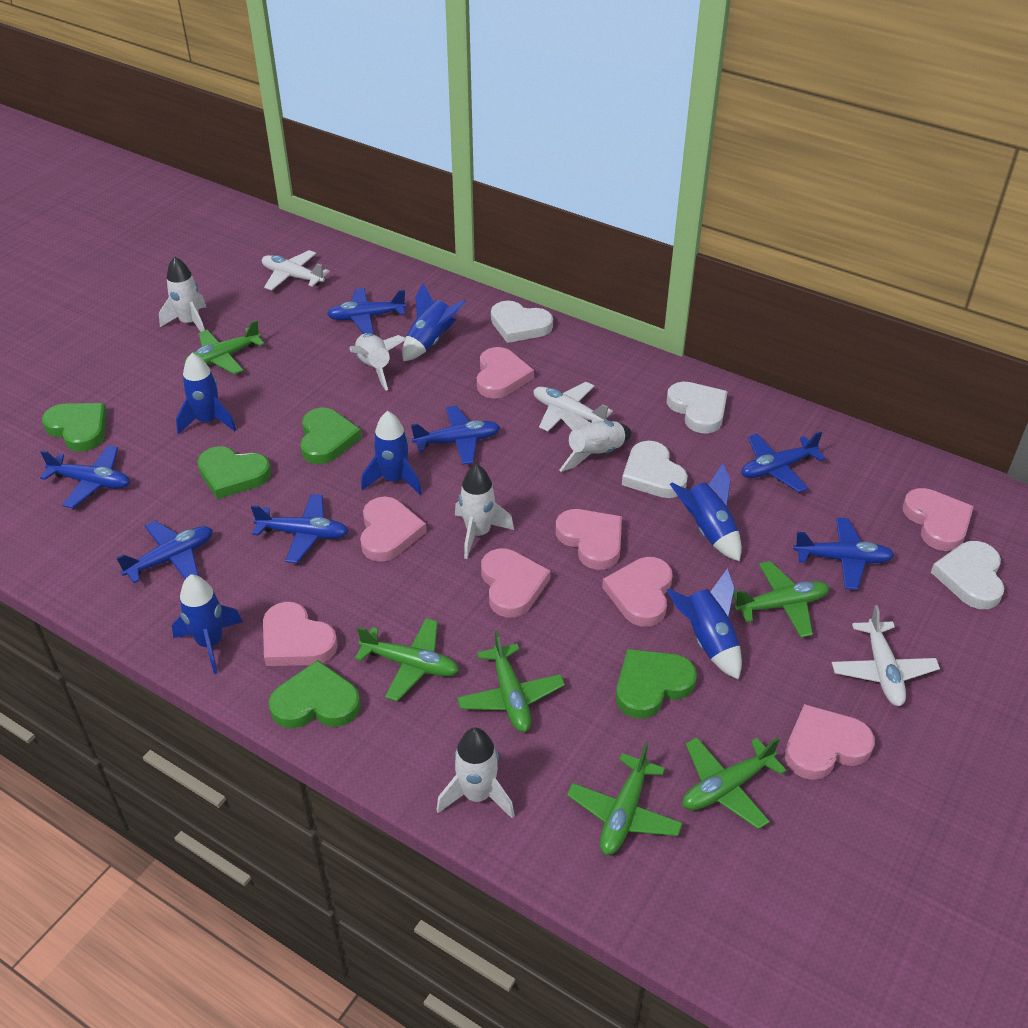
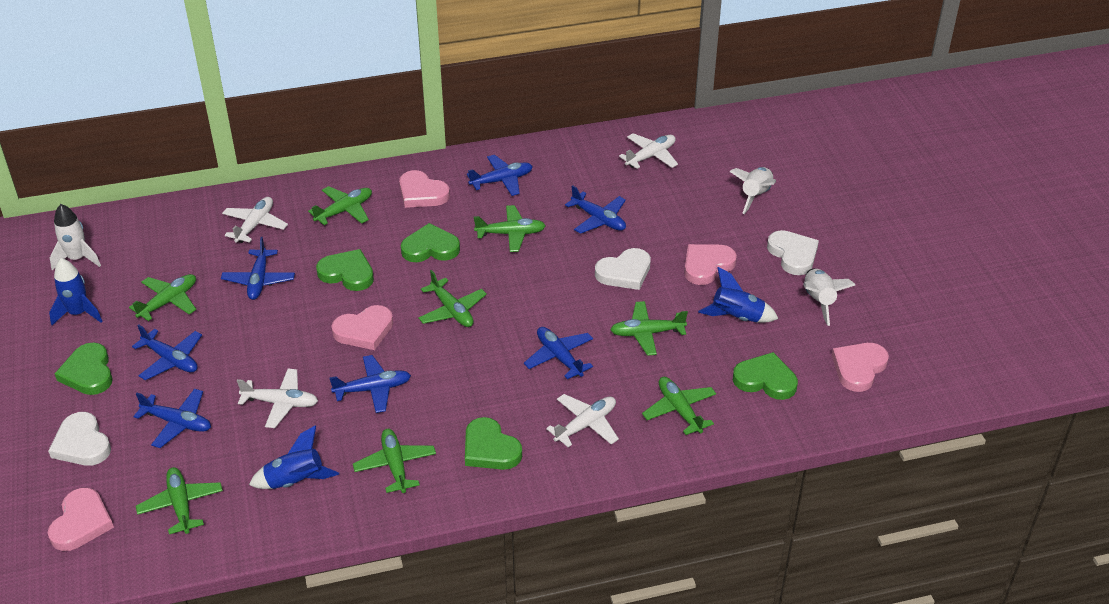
blue rocket: 6 -> 3
green plane: 6 -> 8
pink heart: 8 -> 5
white heart: 4 -> 3
white plane: 3 -> 4
white rocket: 5 -> 3

